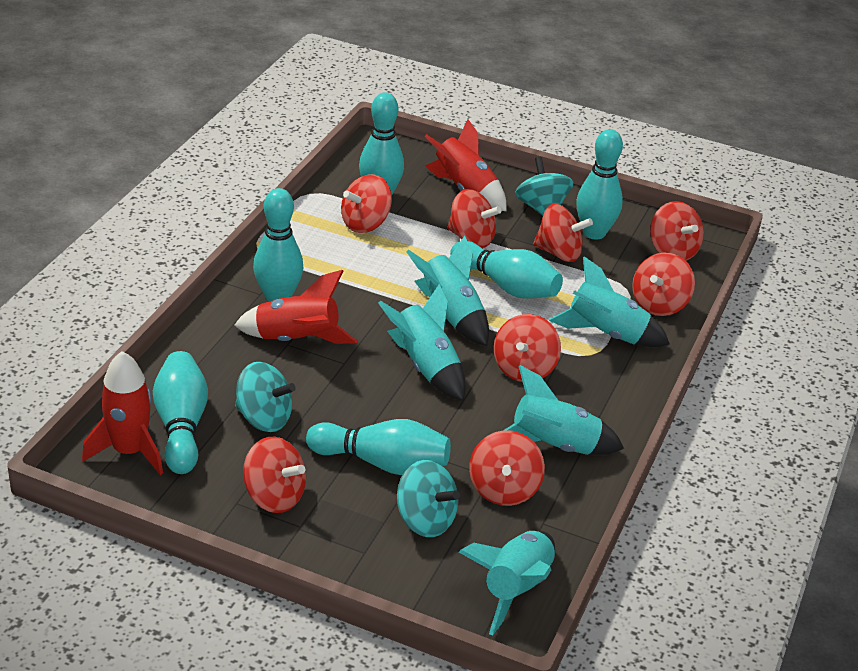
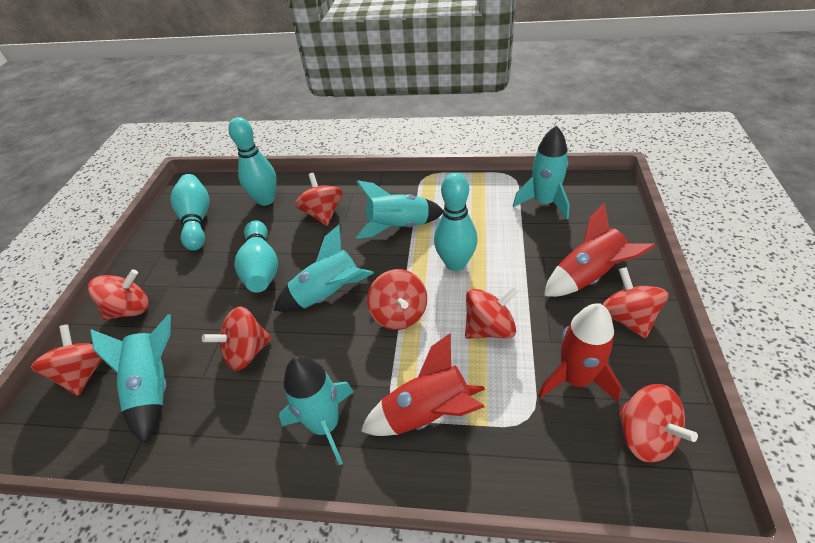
turquoise bowling pin: 6 -> 4
turquoise spinning top: 3 -> 0

